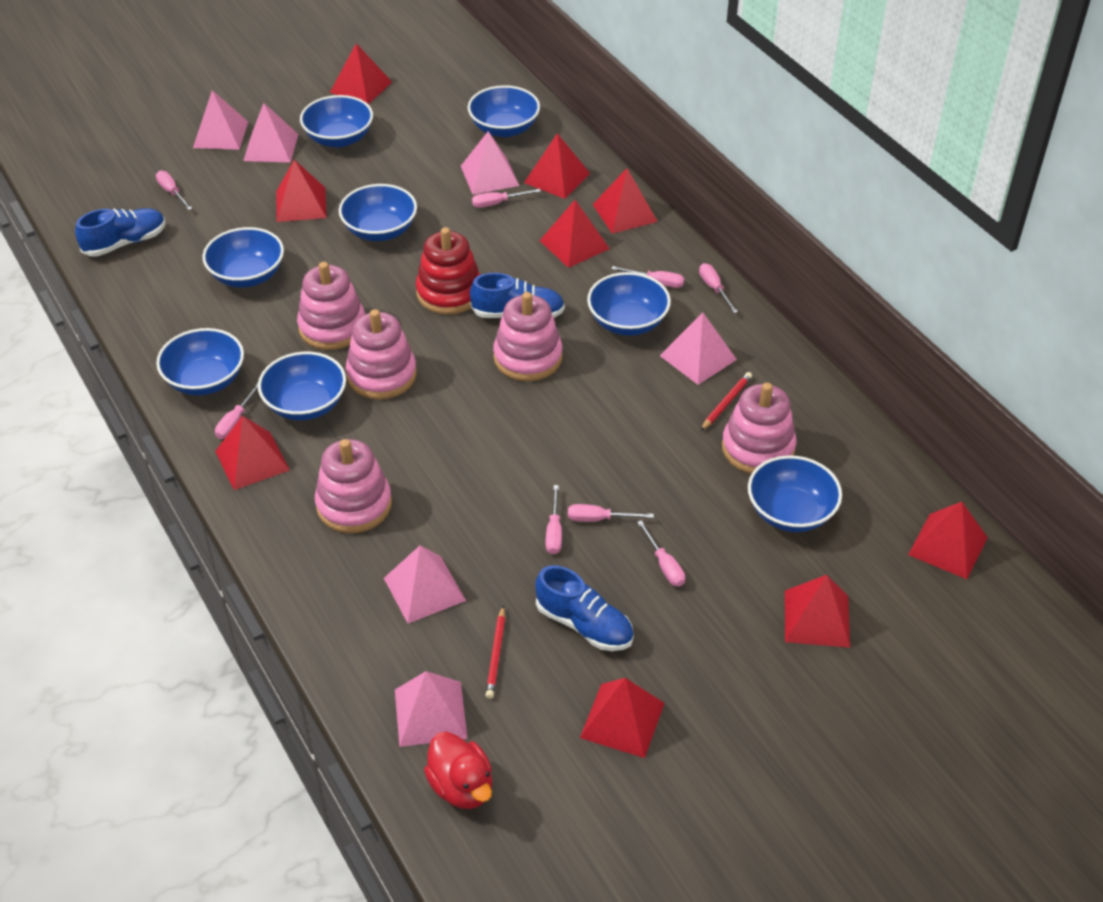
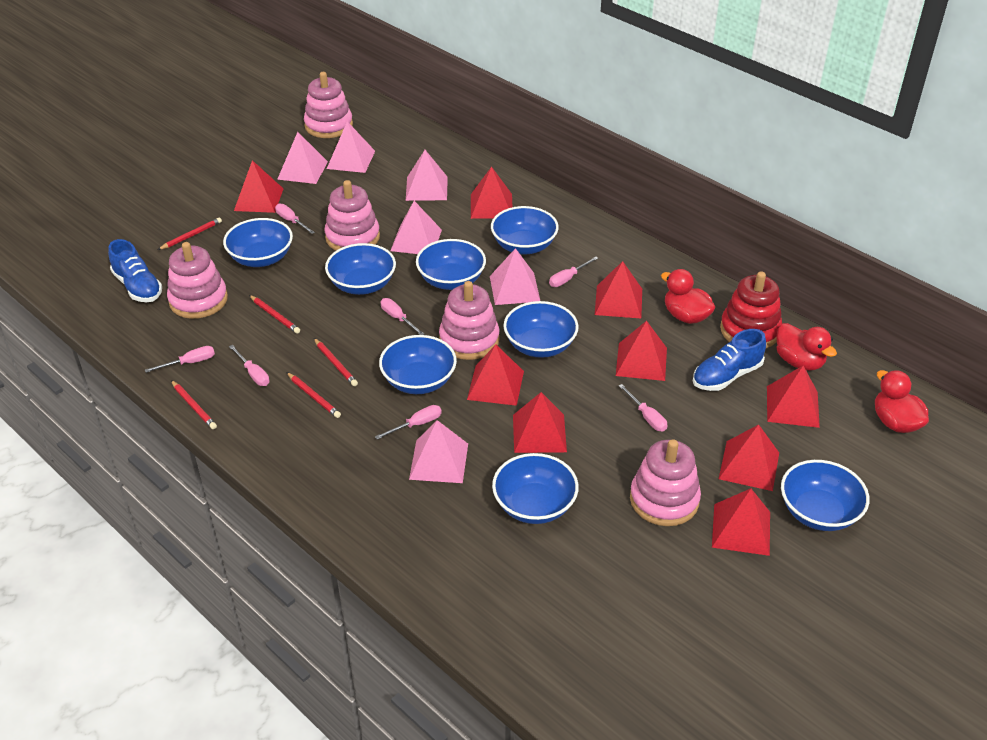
blue shoe: 3 -> 2
pink screwdriver: 8 -> 7
red duck: 1 -> 3
red pencil: 2 -> 5

